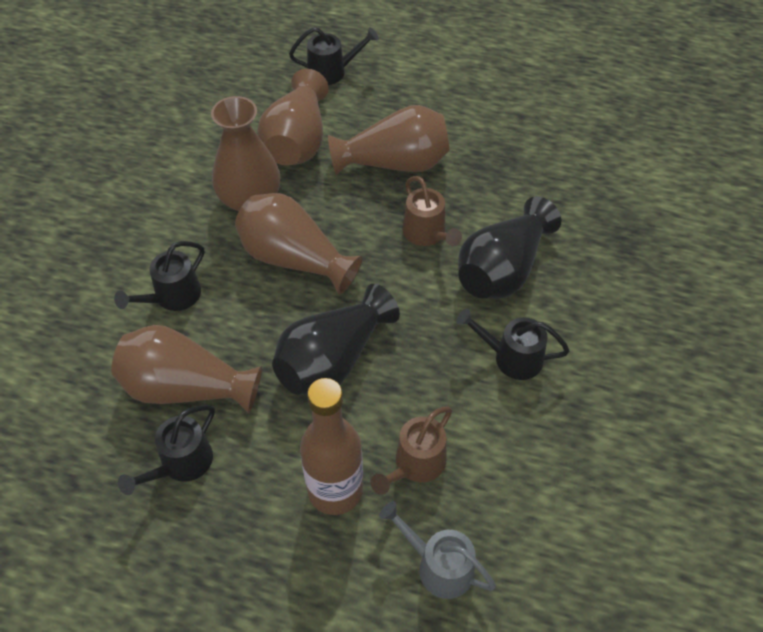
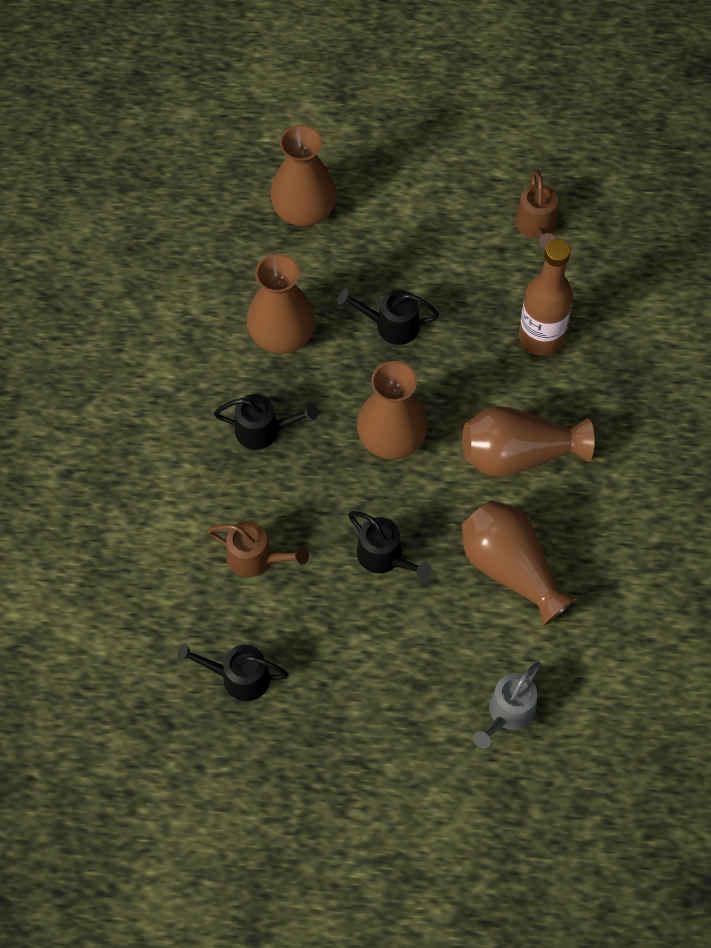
black vase: 2 -> 0

